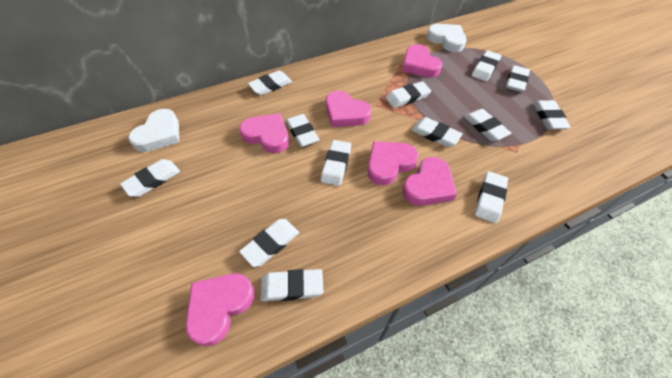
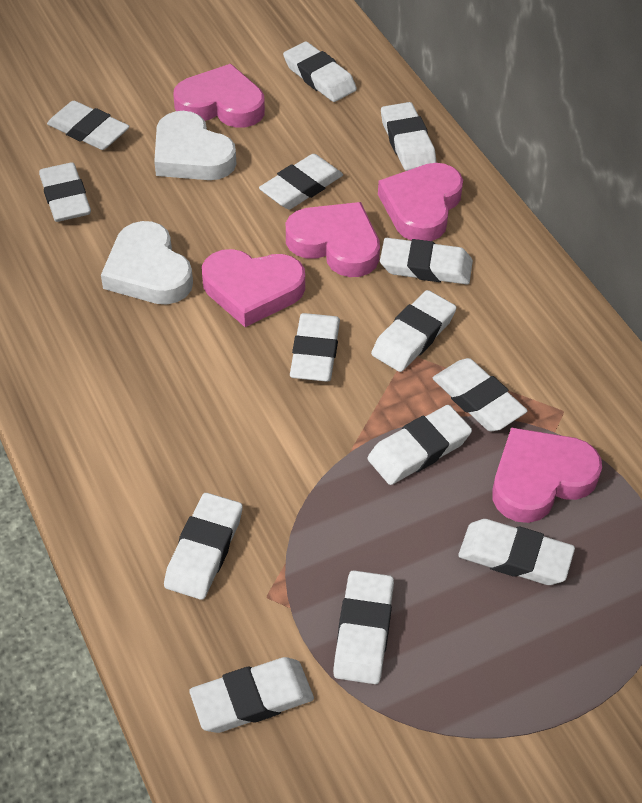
pink heart: 6 -> 5
white eraser: 13 -> 14

